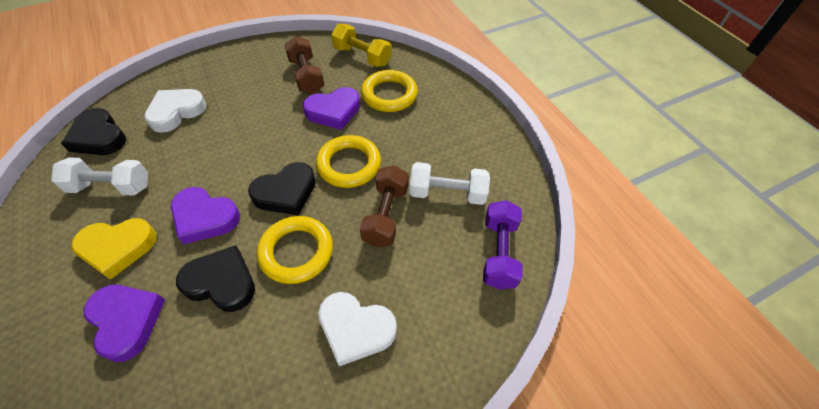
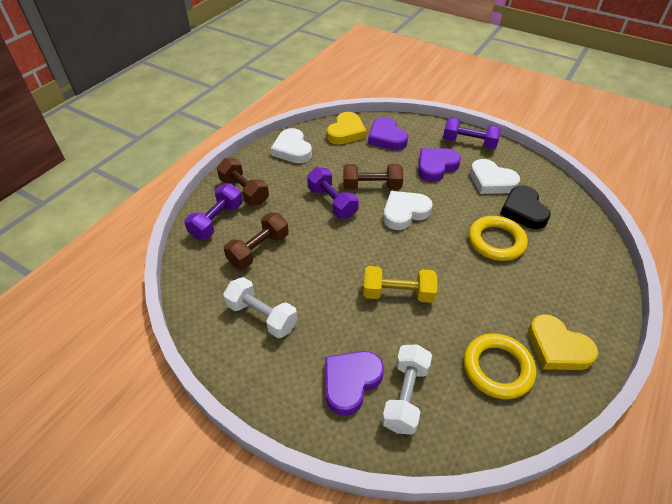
black heart: 3 -> 1
brown dumbbell: 2 -> 3
purple dumbbell: 1 -> 3
white heart: 2 -> 3
yellow heart: 1 -> 2
yellow ring: 3 -> 2

